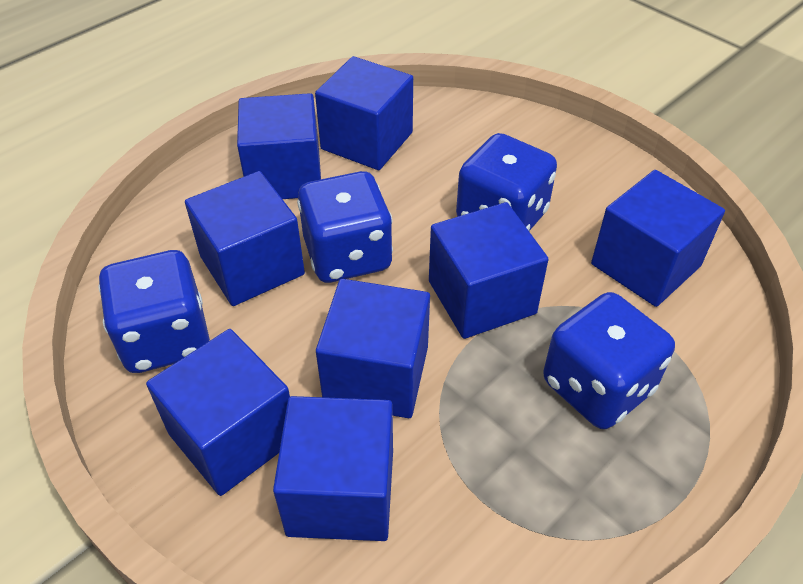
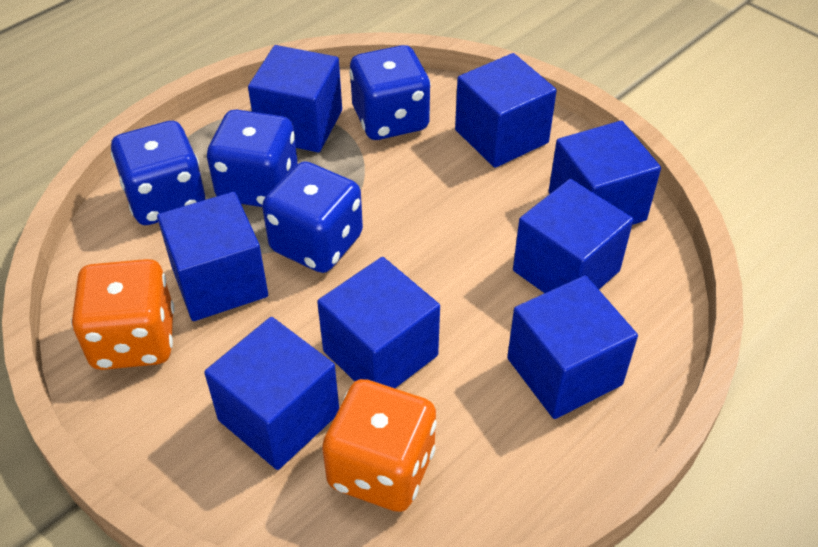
orange dice: 0 -> 2

